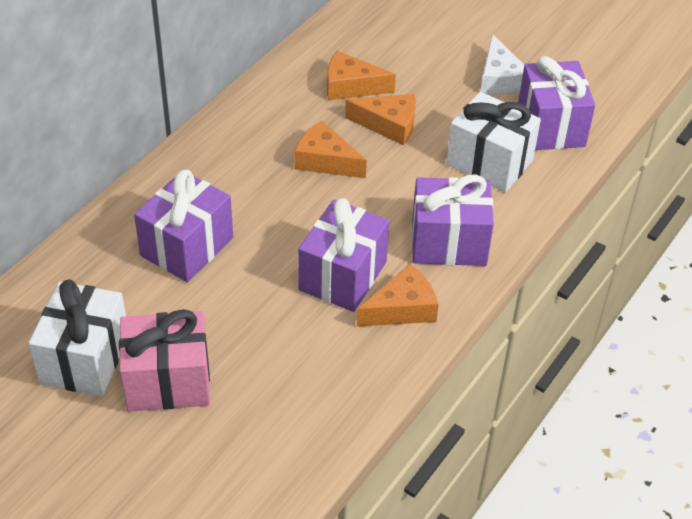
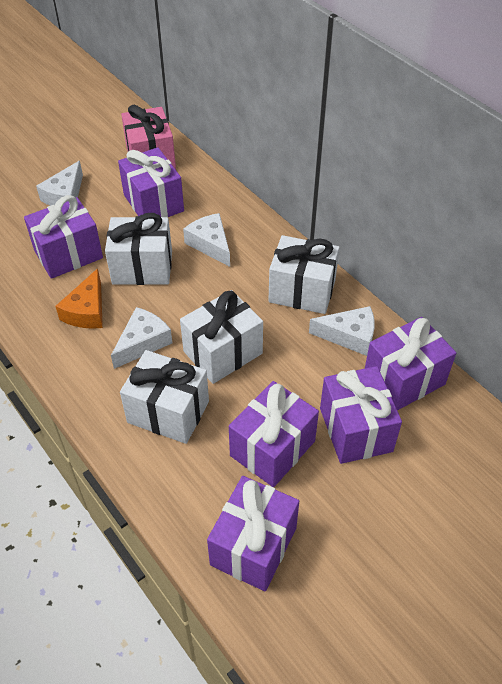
orange cheese: 4 -> 1
purple gift: 4 -> 6
white cheese: 1 -> 4
white gift: 2 -> 4

